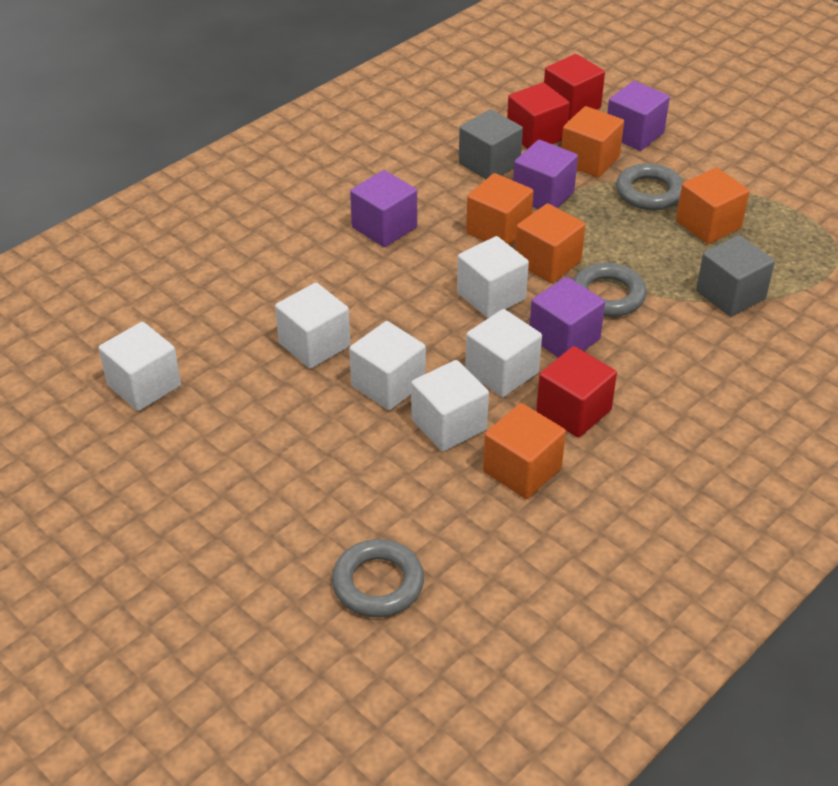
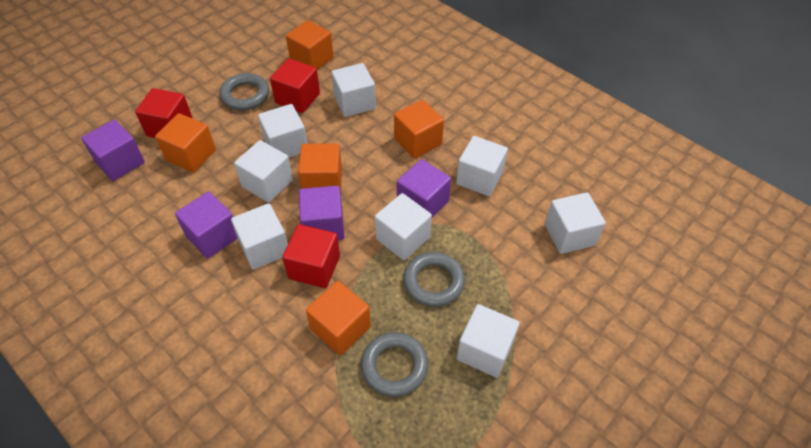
grey cube: 2 -> 0
white cube: 6 -> 8

